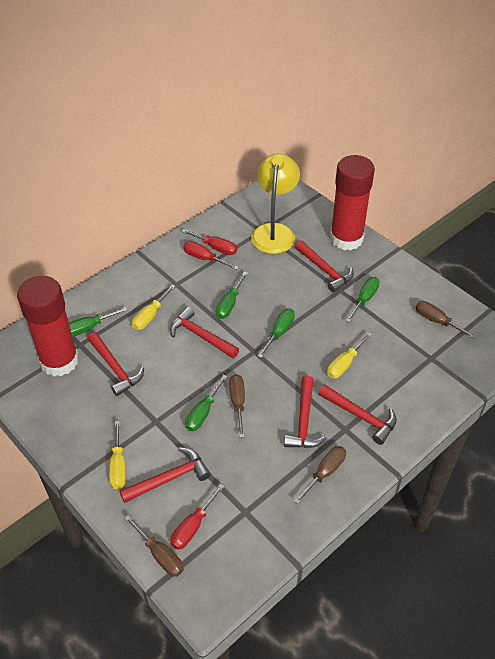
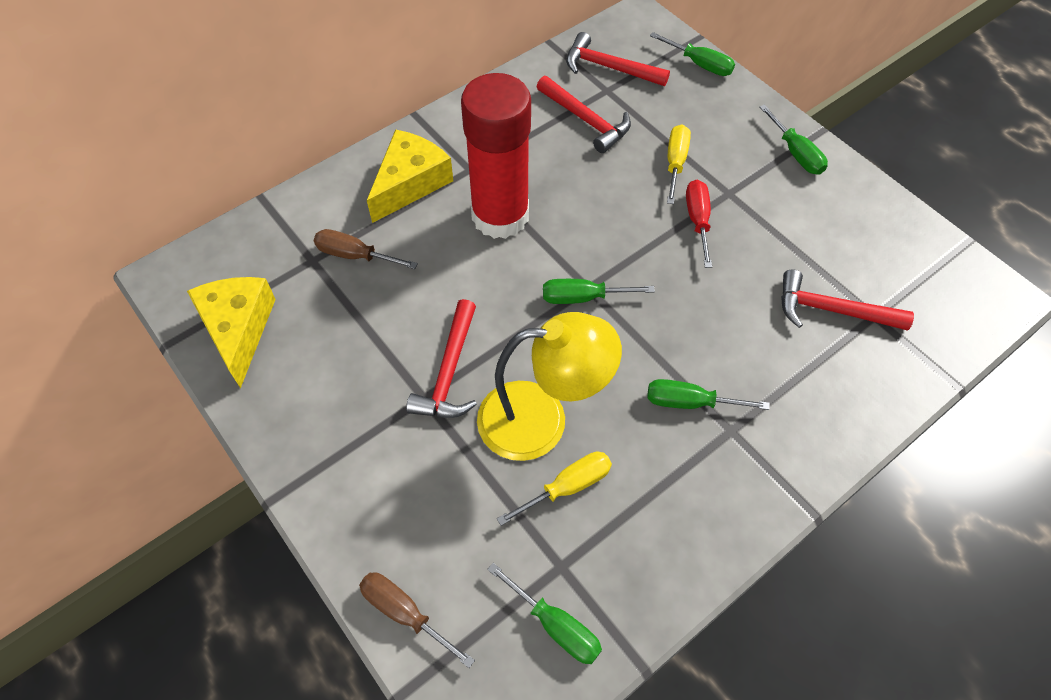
brown screwdriver: 4 -> 2
red glue stick: 2 -> 1
red hammer: 6 -> 4
red screwdriver: 3 -> 1
yellow cheese: 0 -> 2
yellow screwdriver: 3 -> 2

